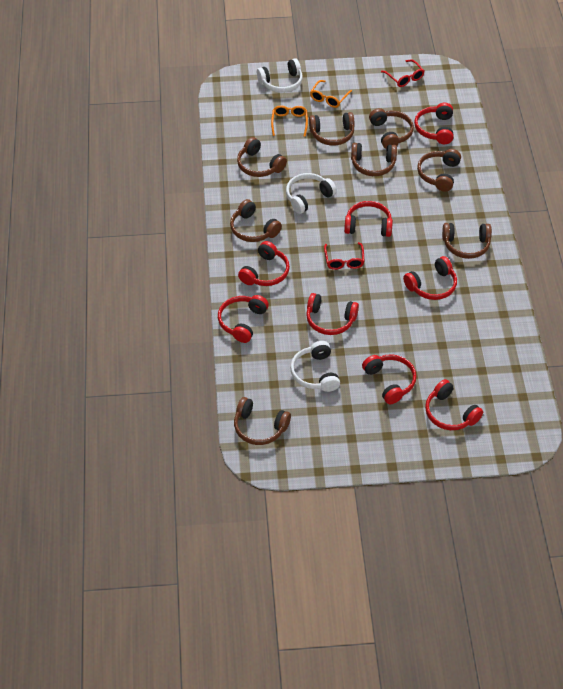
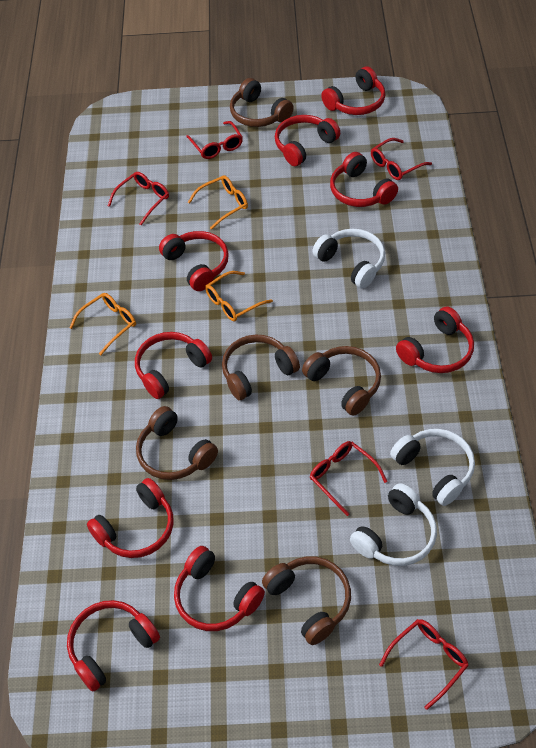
brown headphones: 8 -> 5
orange glasses: 2 -> 3
red glasses: 2 -> 5
red headphones: 8 -> 9

